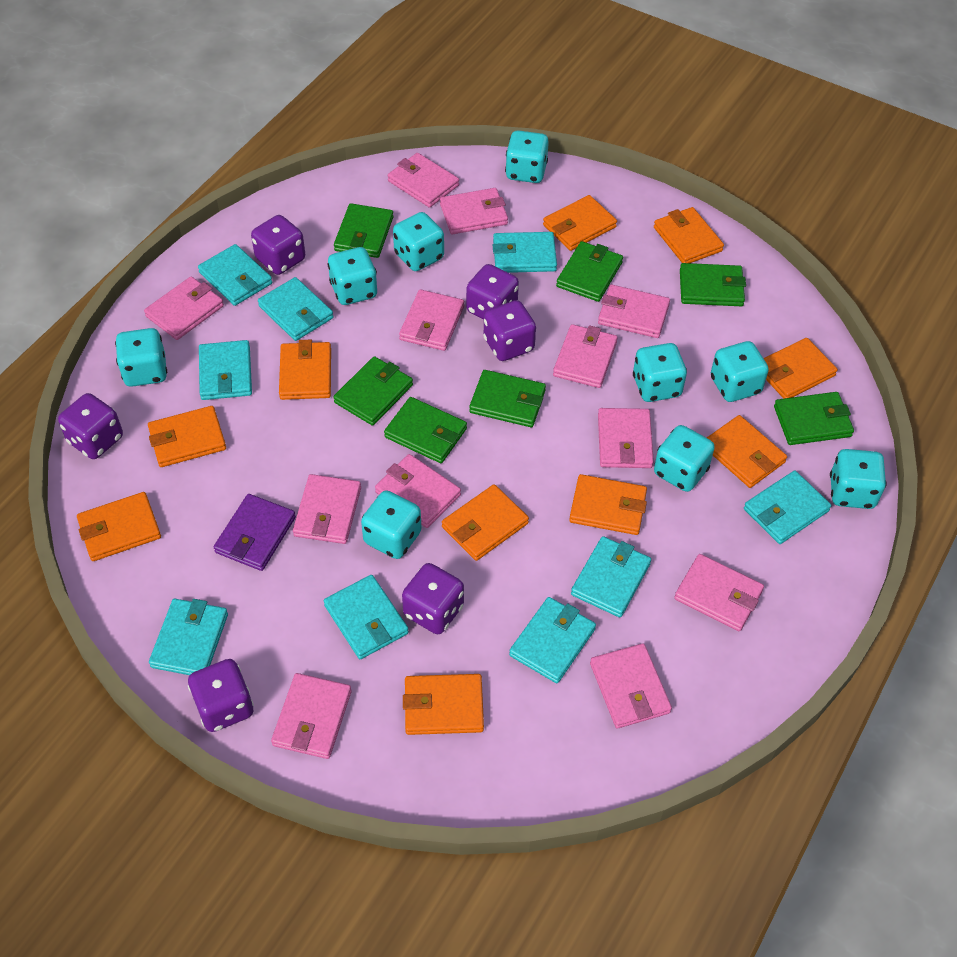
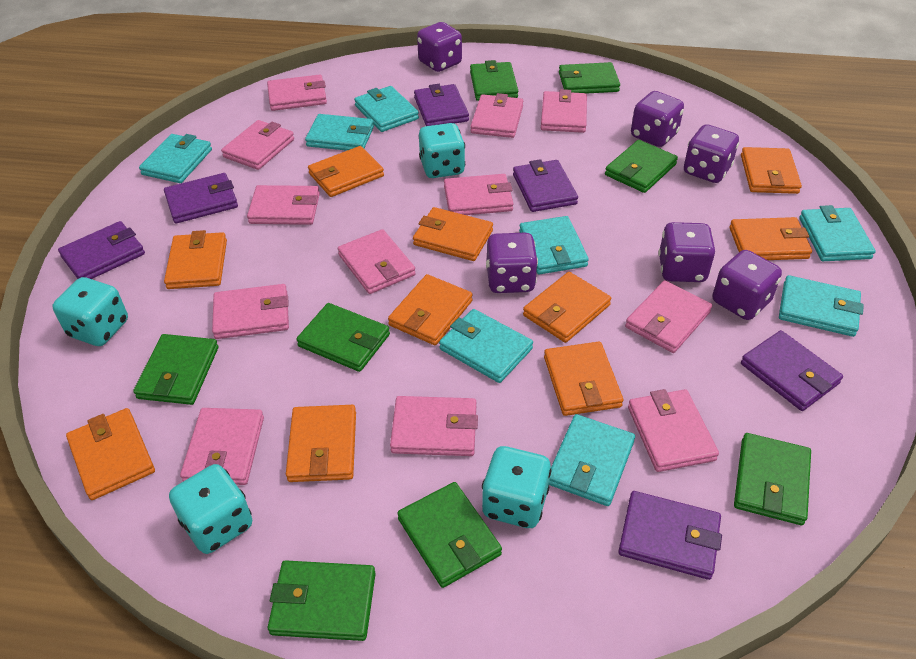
green wallet: 7 -> 8
purple wallet: 1 -> 6
turquoise dice: 9 -> 4
turquoise wallet: 9 -> 8

